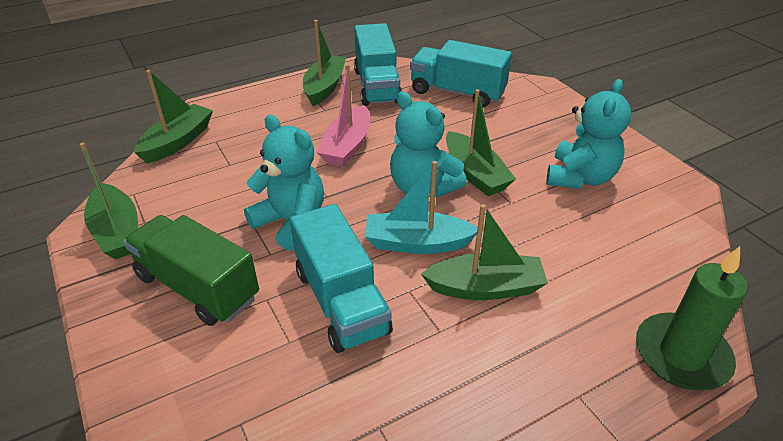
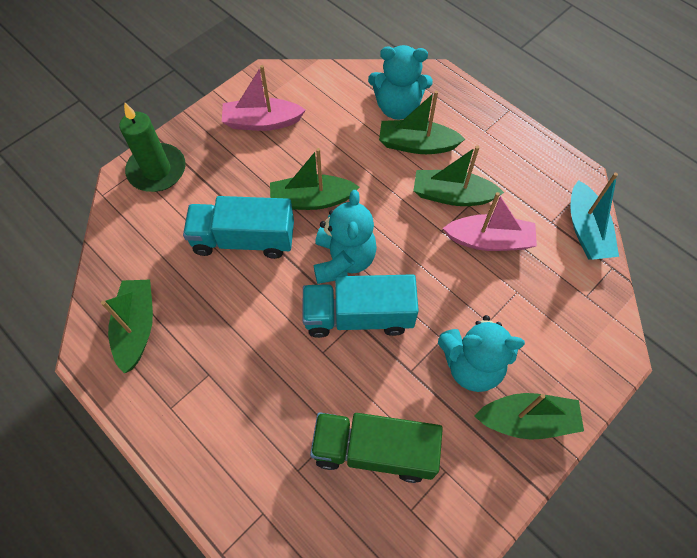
pink boat: 1 -> 2
turquoise truck: 3 -> 2

